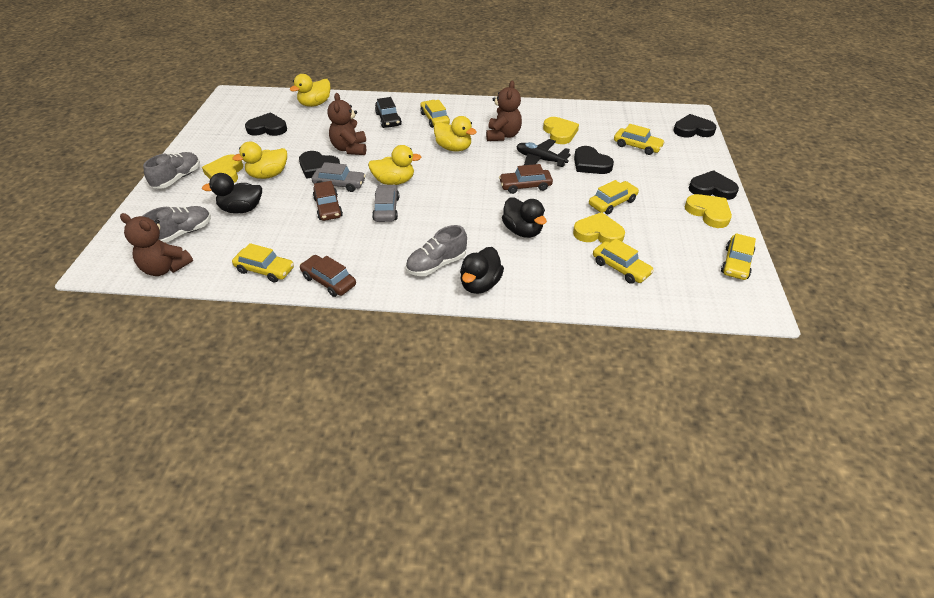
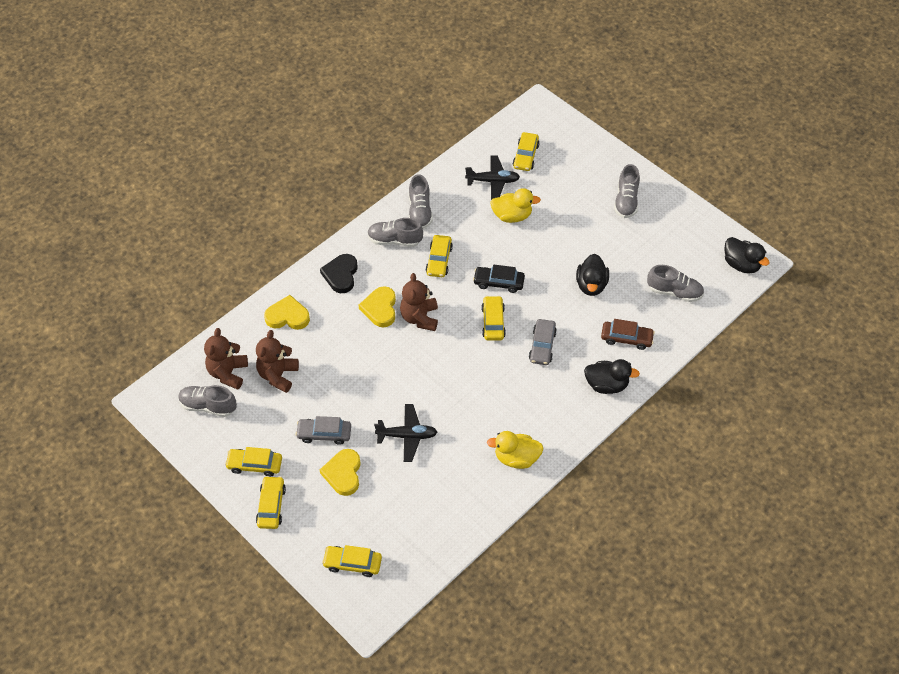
black heart: 5 -> 1
black plane: 1 -> 2
brown car: 3 -> 1
grey shoe: 3 -> 5
yellow duck: 4 -> 2
yellow heart: 4 -> 3

